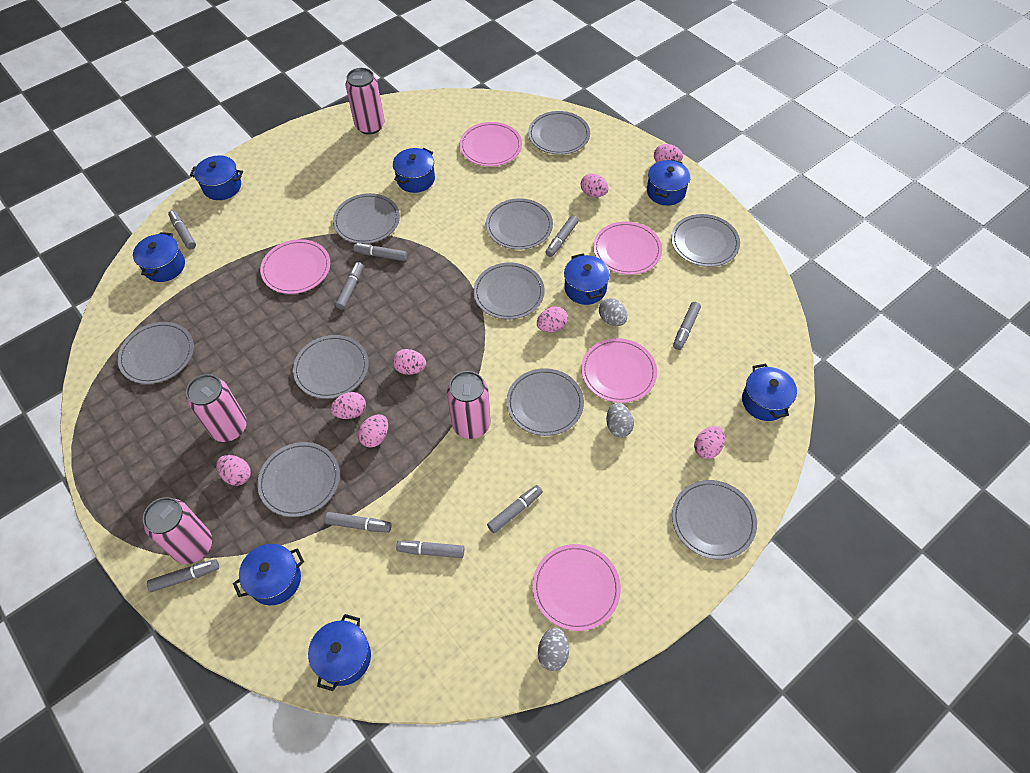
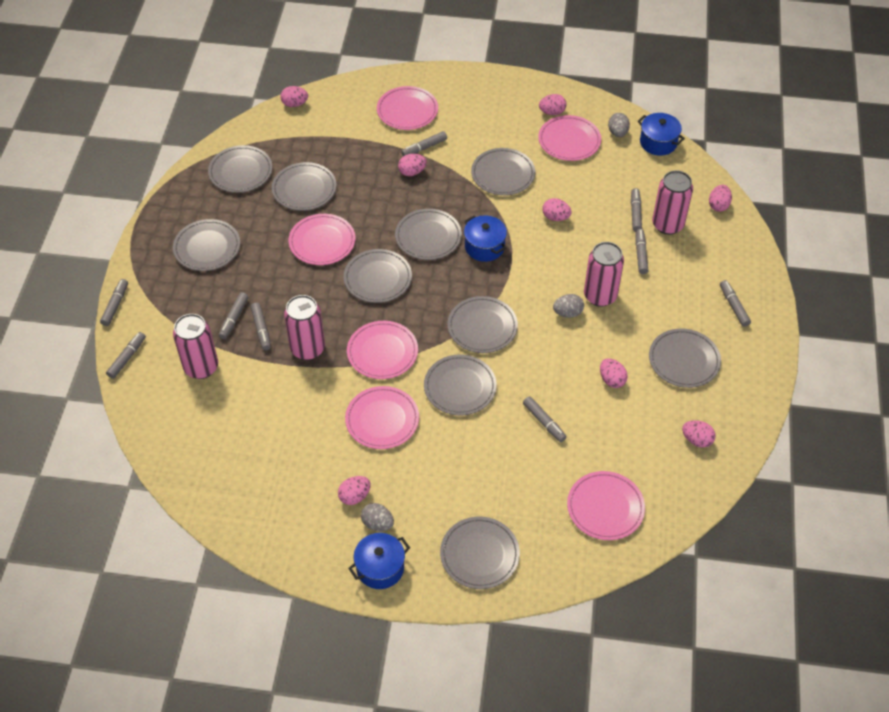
blue pot: 8 -> 3
pink plate: 5 -> 6

